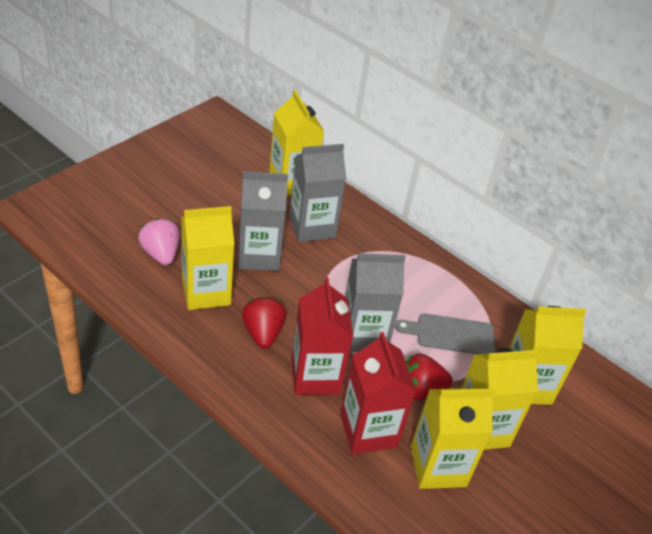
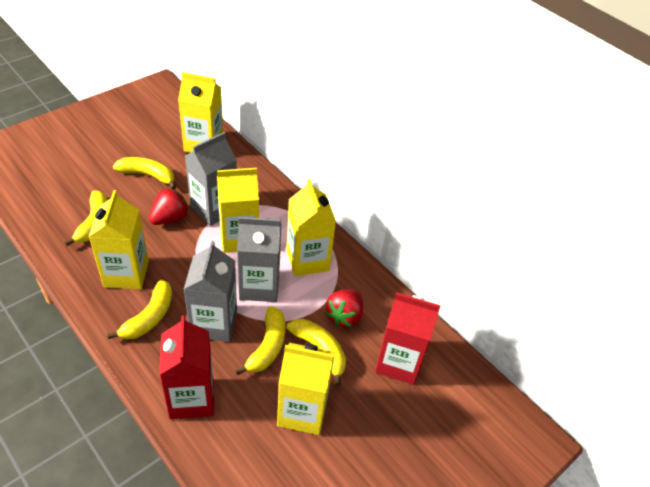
grey cutting board: 1 -> 0
pink strawberry: 1 -> 0
yellow banana: 0 -> 5

